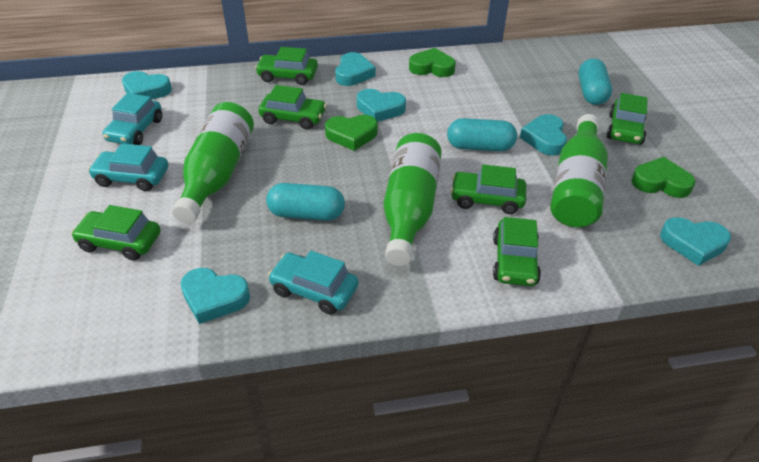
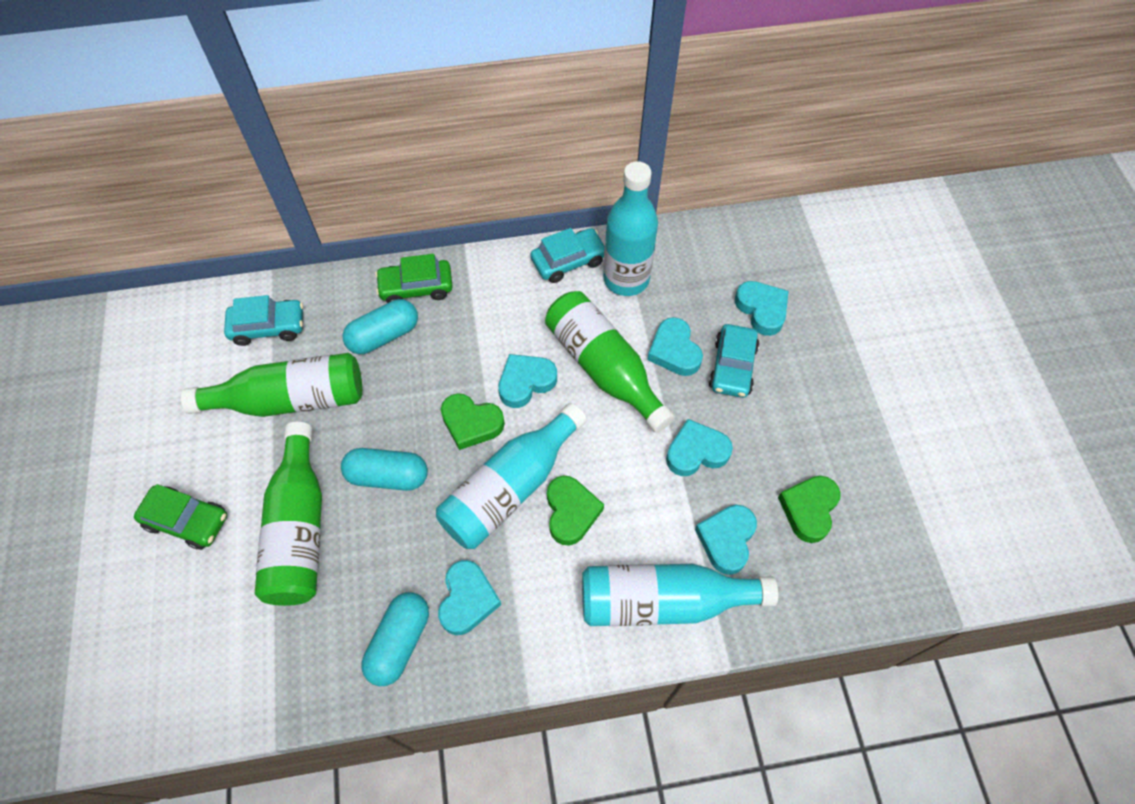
green car: 6 -> 2
turquoise bottle: 0 -> 3

